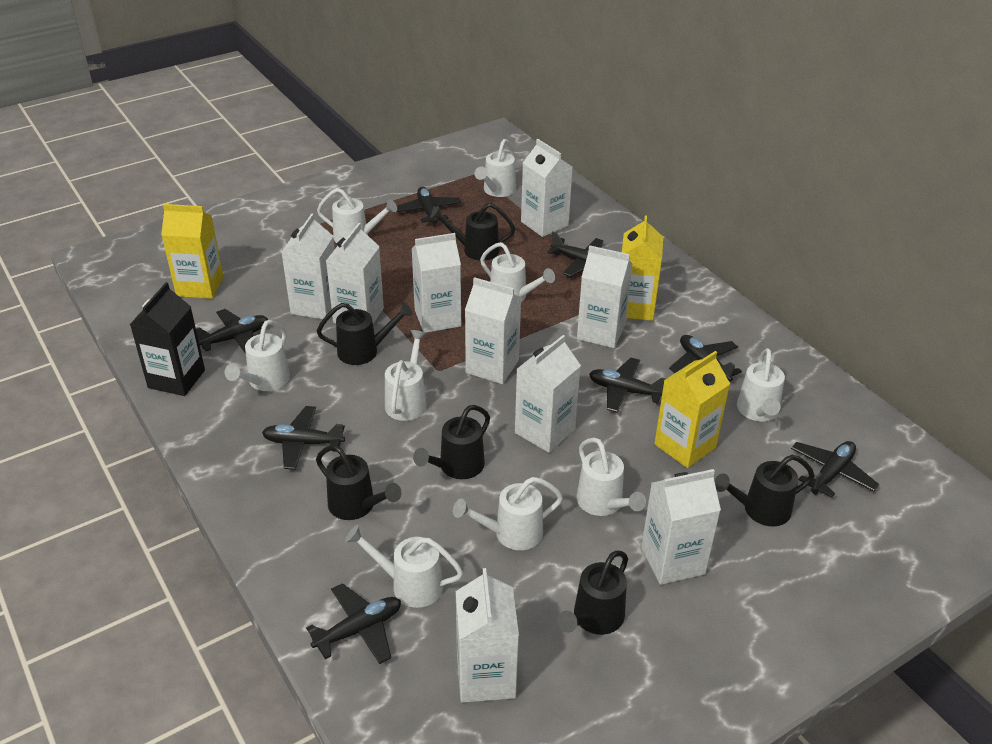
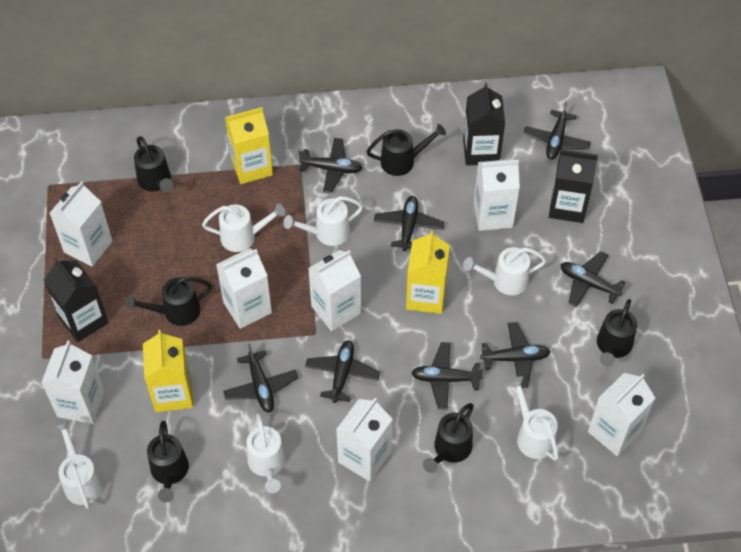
black carton: 1 -> 3
white carton: 9 -> 7
white watering can: 9 -> 6

